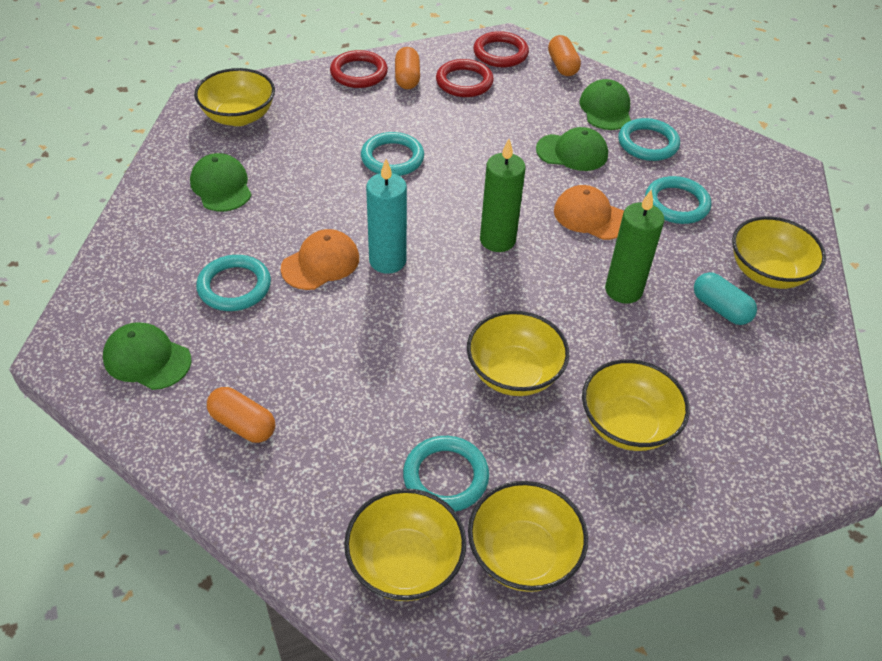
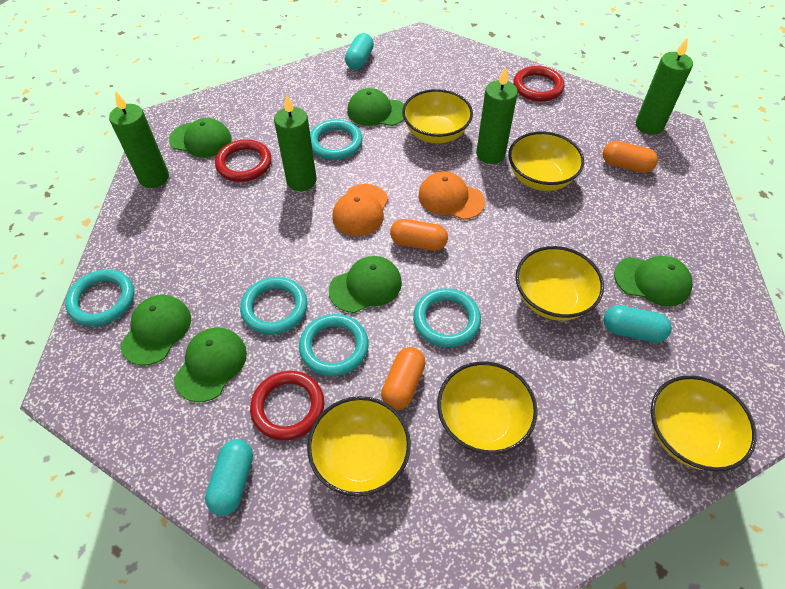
green candle: 2 -> 4
green cap: 4 -> 6
turquoise candle: 1 -> 0
turquoise capsule: 1 -> 3

